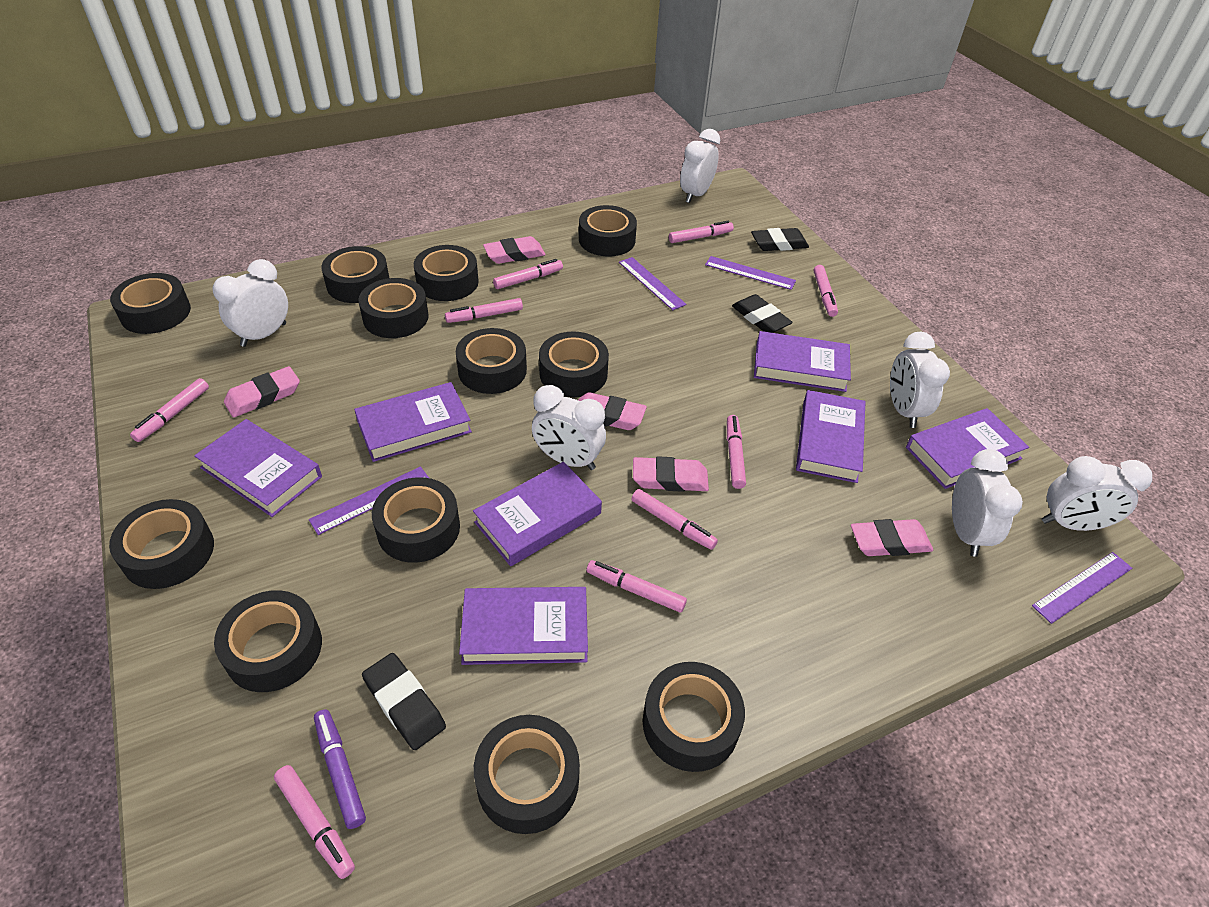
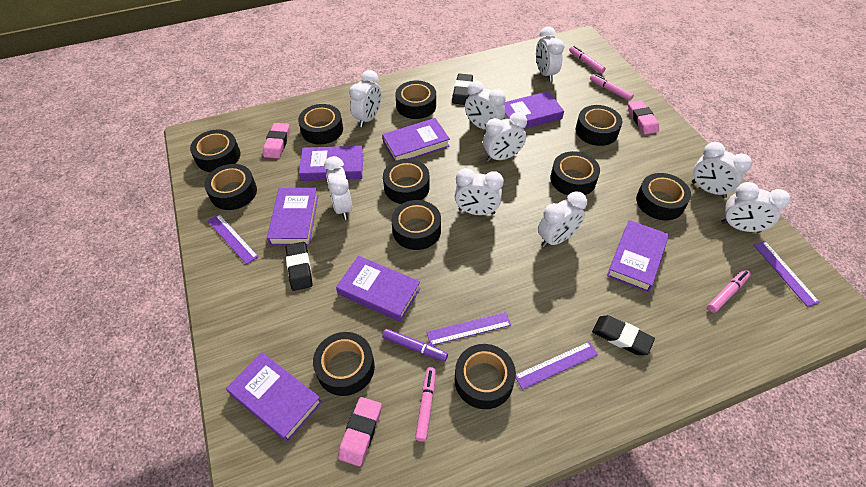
black tape: 12 -> 11
pink eraser: 5 -> 3
pink marker: 9 -> 4
white clock: 6 -> 9

